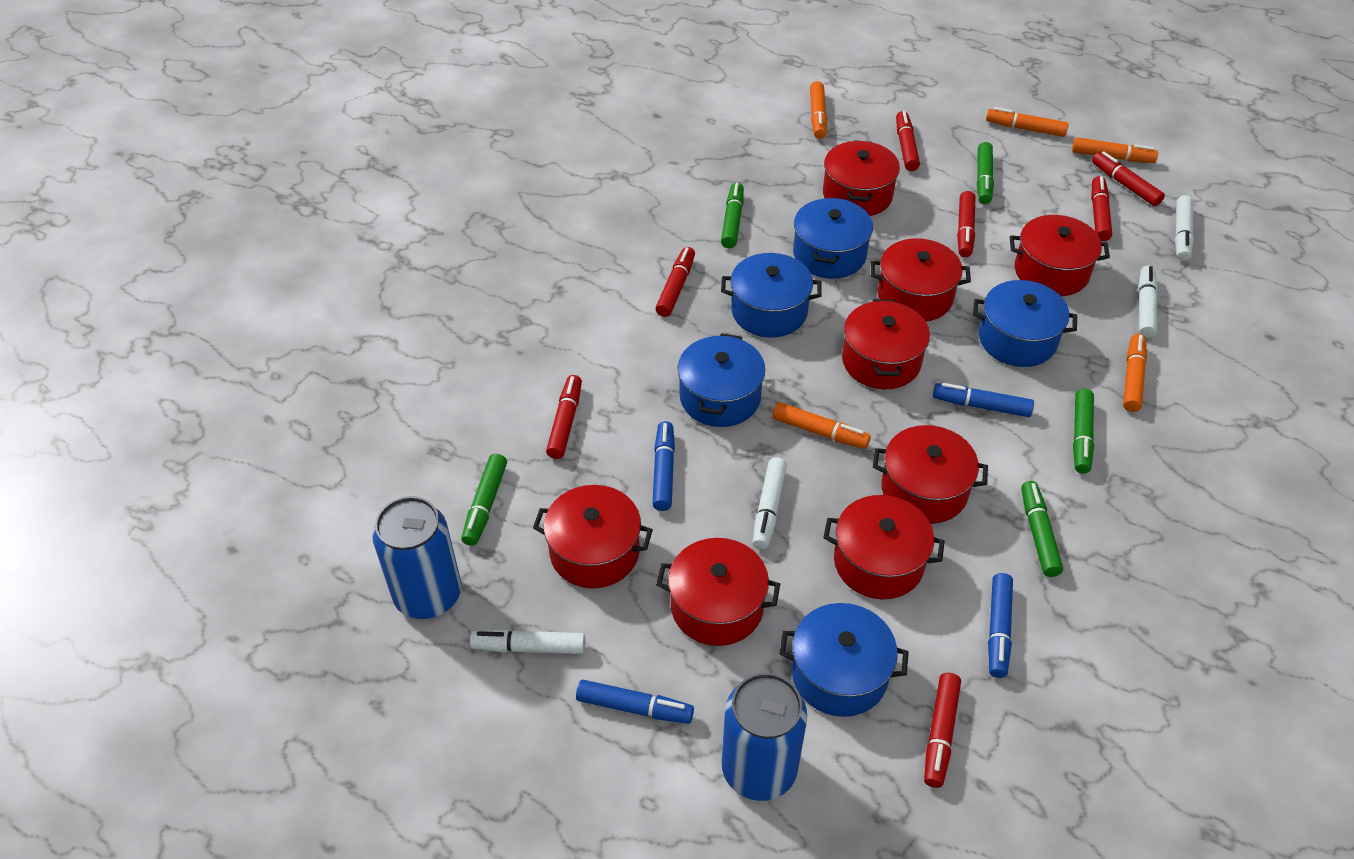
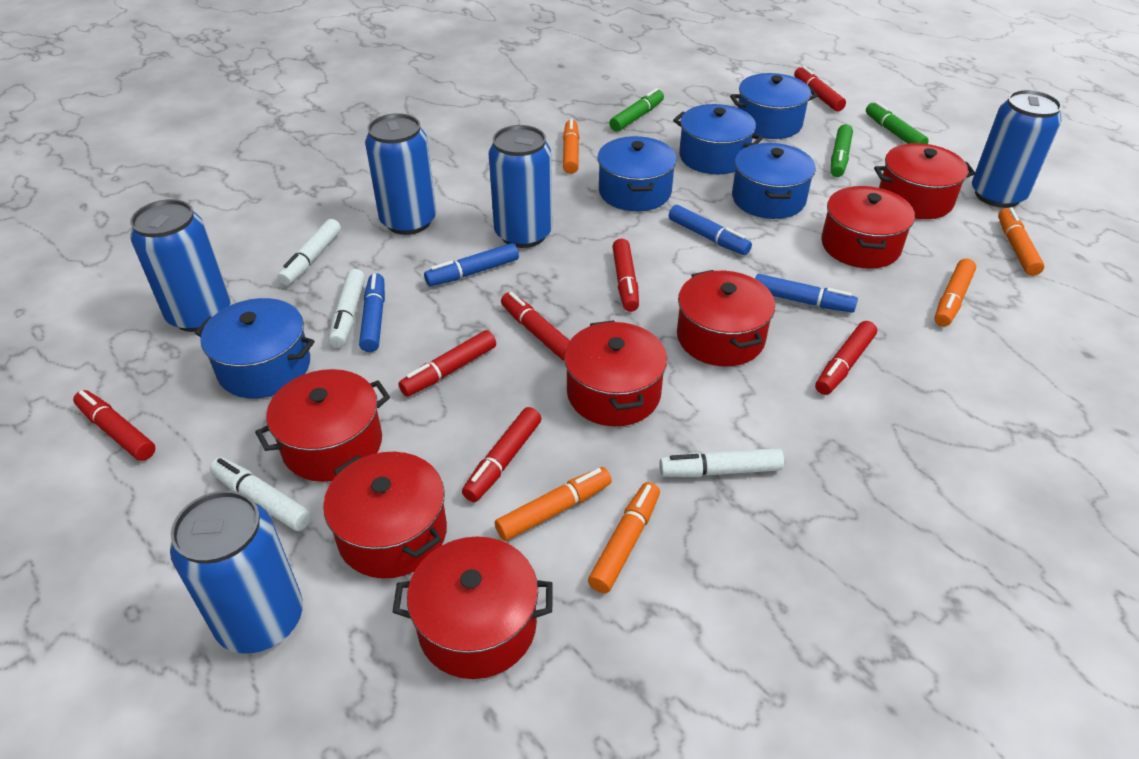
blue can: 2 -> 5
green marker: 5 -> 3
red pot: 8 -> 7

